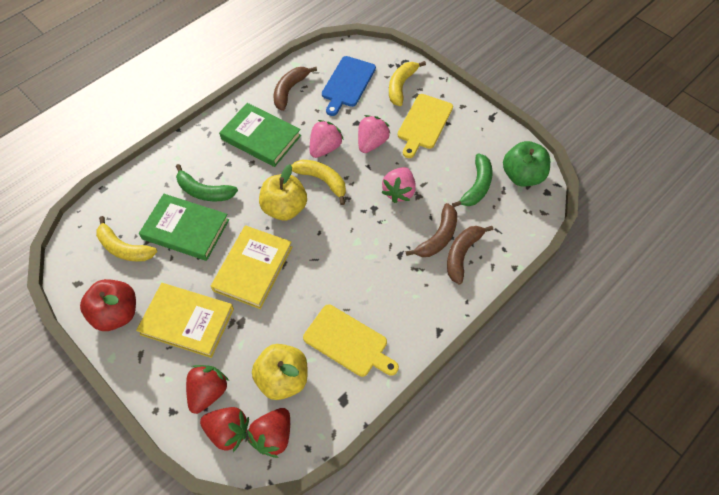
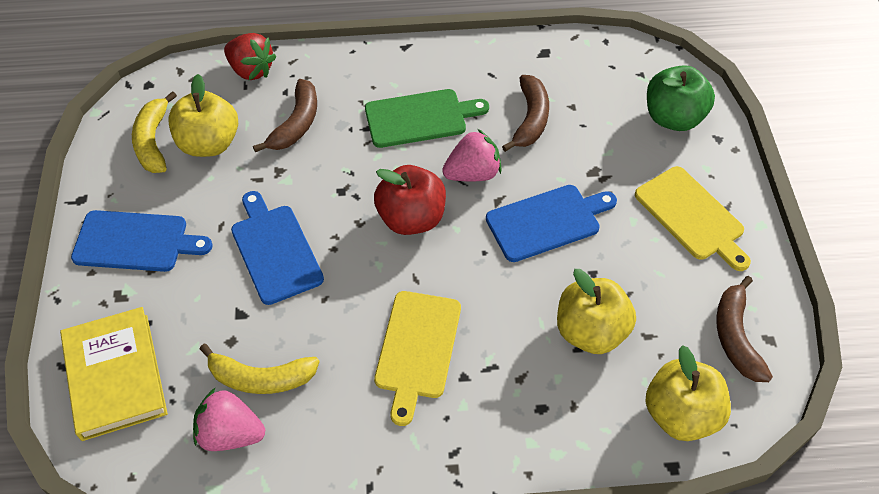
blue cutting board: 1 -> 3
green banana: 2 -> 0
green book: 2 -> 0
green cutting board: 0 -> 1
pink strawberry: 3 -> 2
red strawberry: 3 -> 1
yellow apple: 2 -> 3
yellow banana: 3 -> 2
yellow book: 2 -> 1

